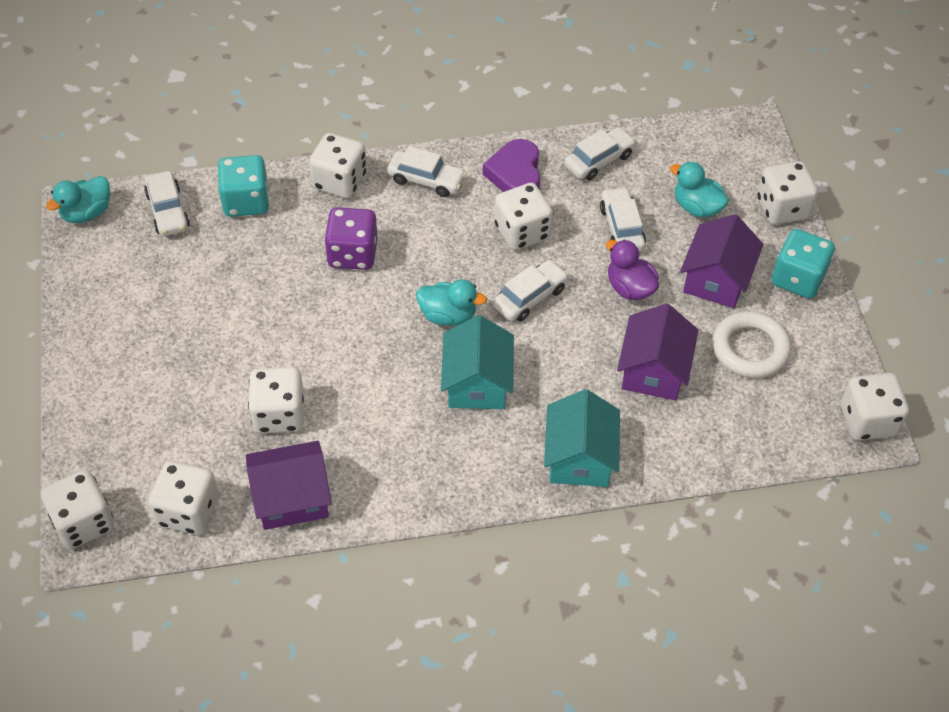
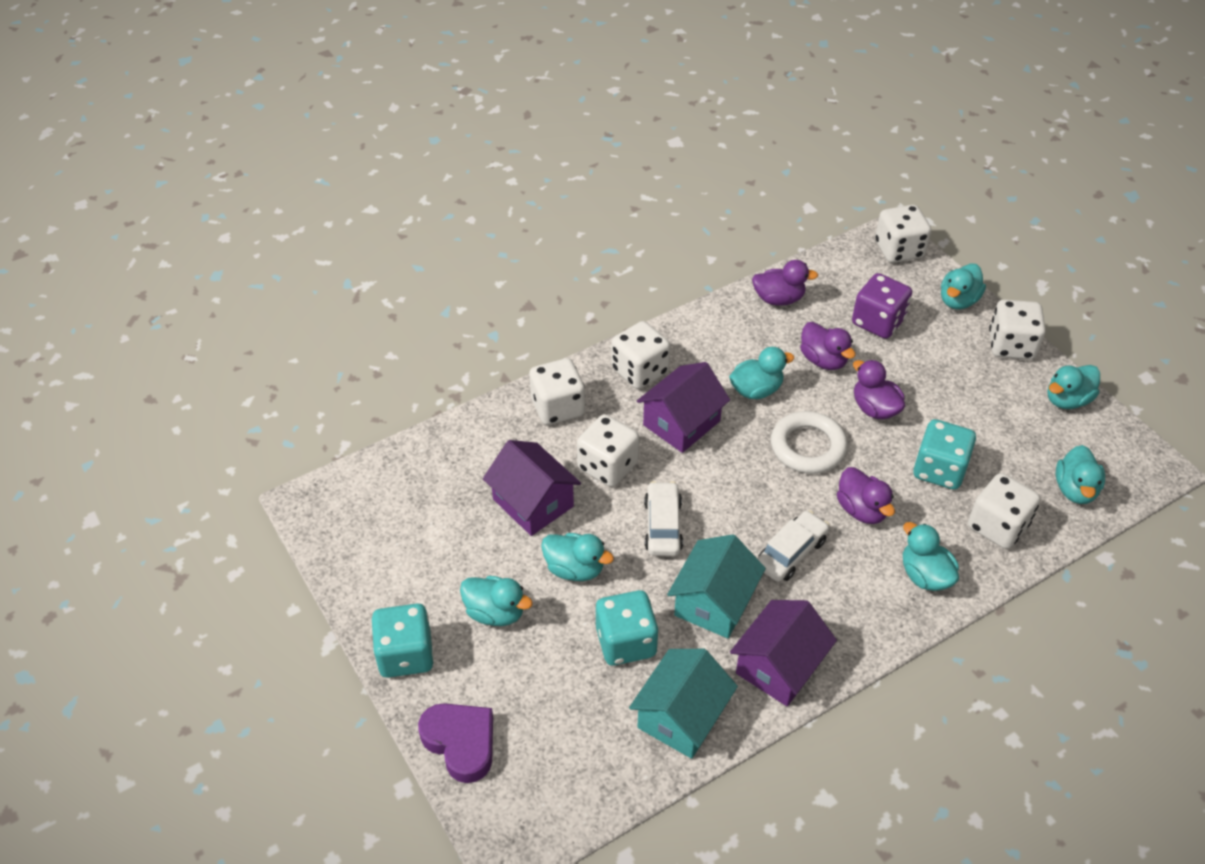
purple duck: 1 -> 4
turquoise dice: 2 -> 3
turquoise duck: 3 -> 7
white car: 5 -> 2
white dice: 7 -> 6

